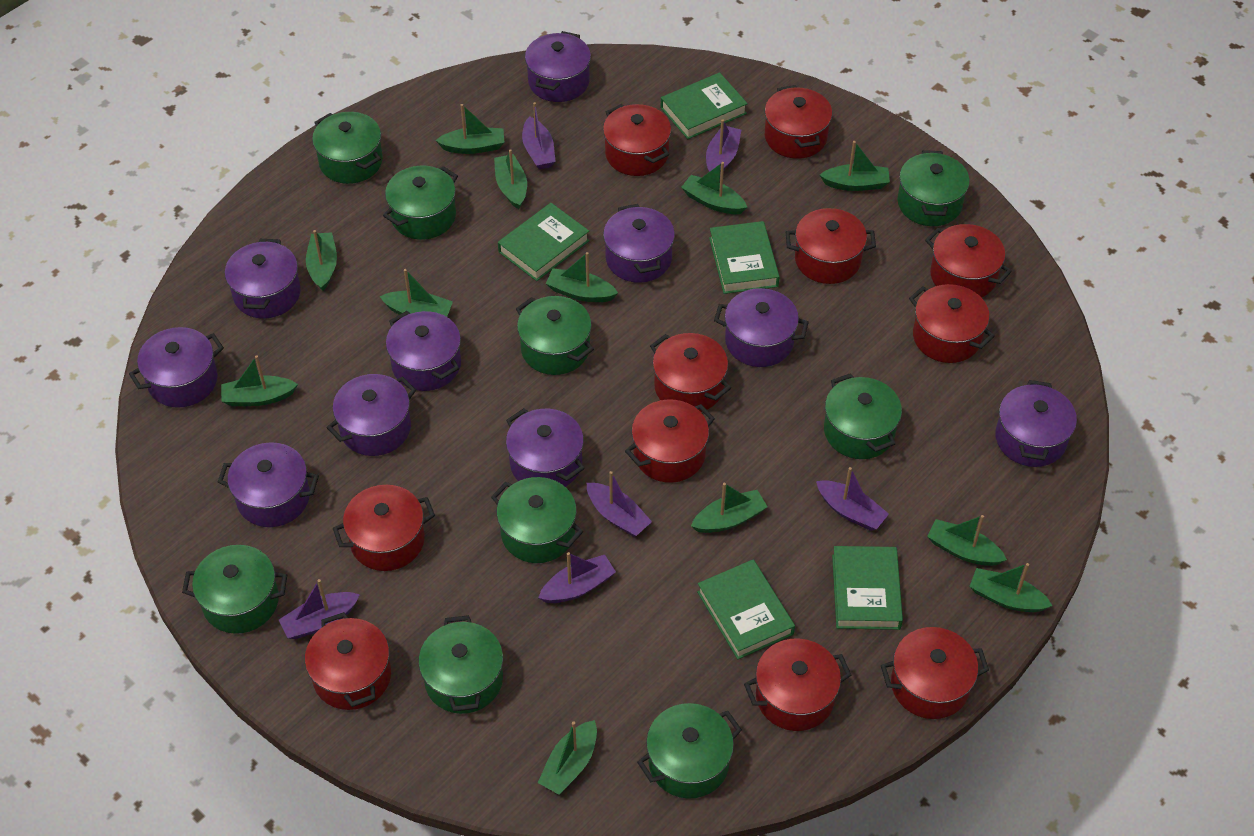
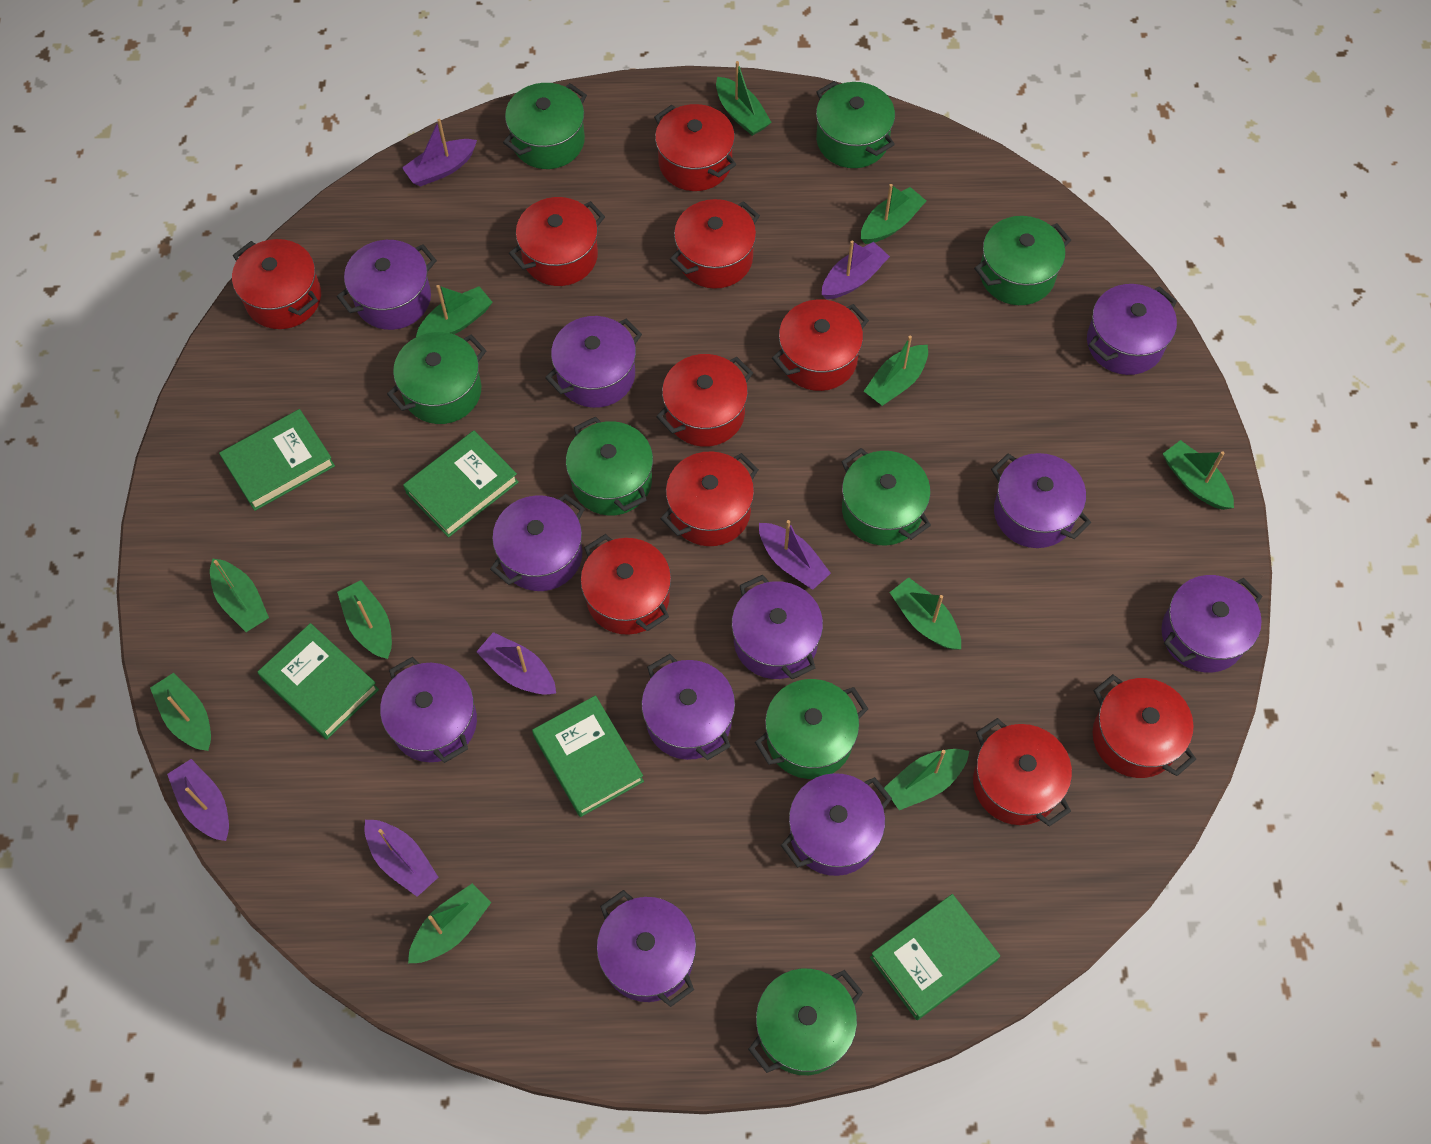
green boat: 12 -> 11
green pot: 9 -> 8
purple pot: 10 -> 11
red pot: 11 -> 10

